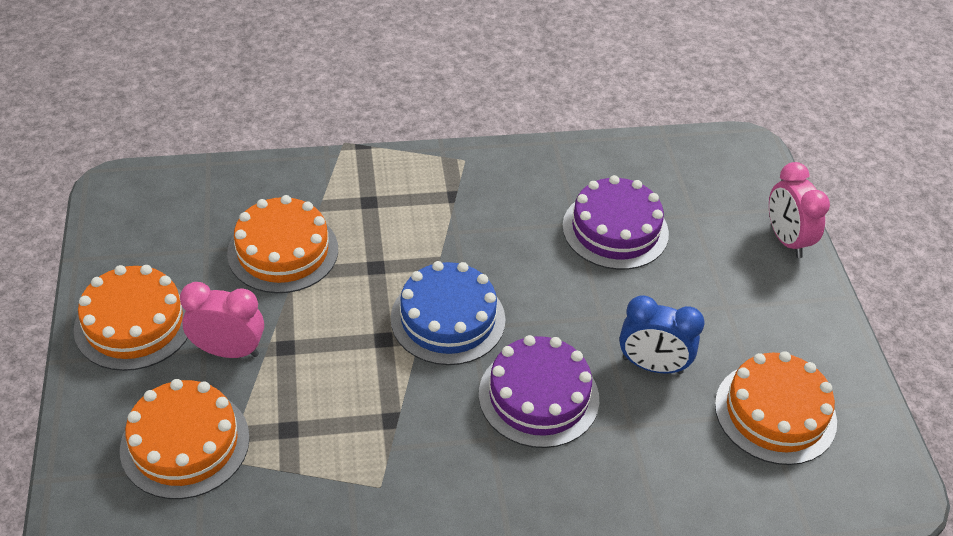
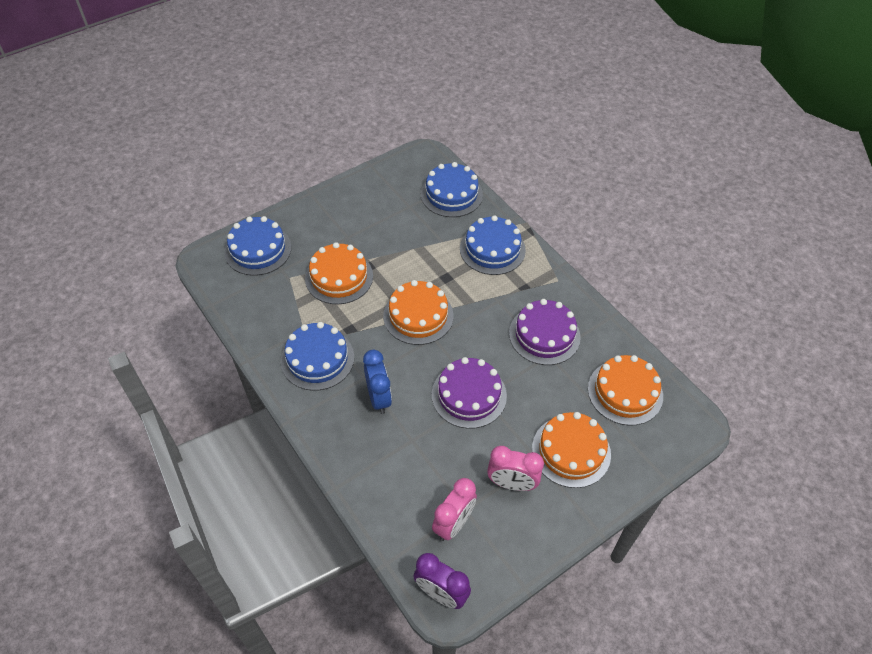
blue cake: 1 -> 4
purple clock: 0 -> 1

